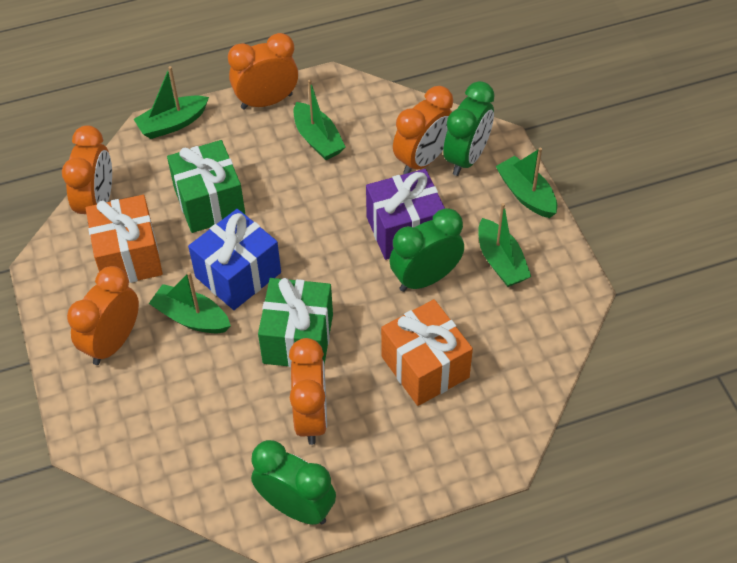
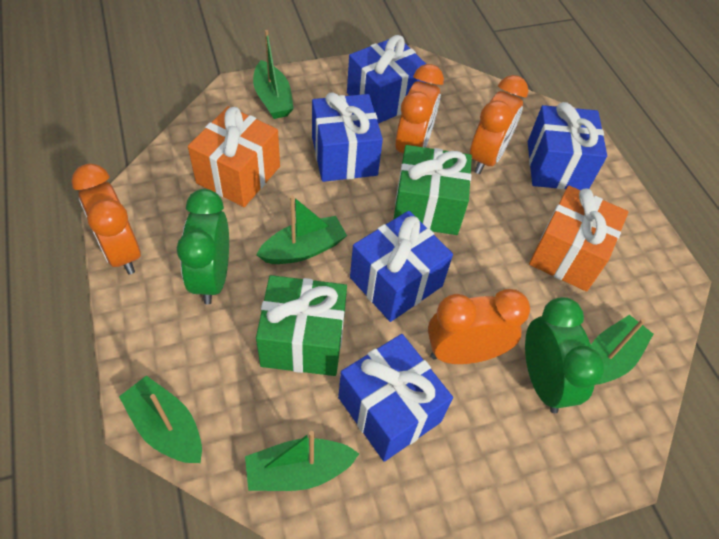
blue gift: 1 -> 5
green clock: 3 -> 2
orange clock: 5 -> 4
purple gift: 1 -> 0

